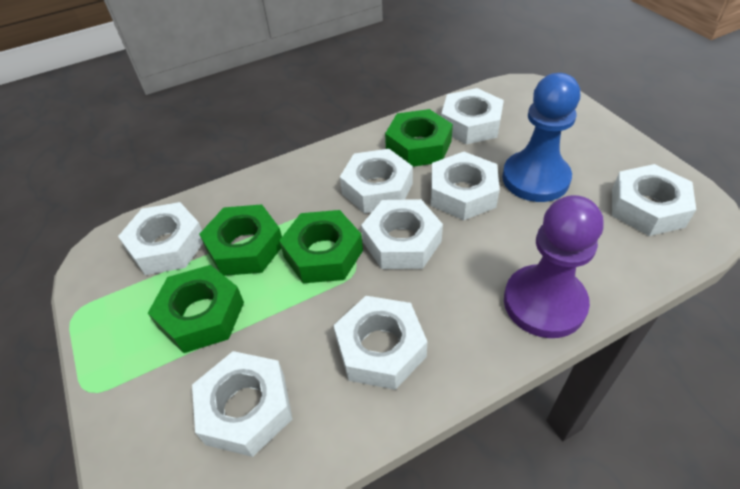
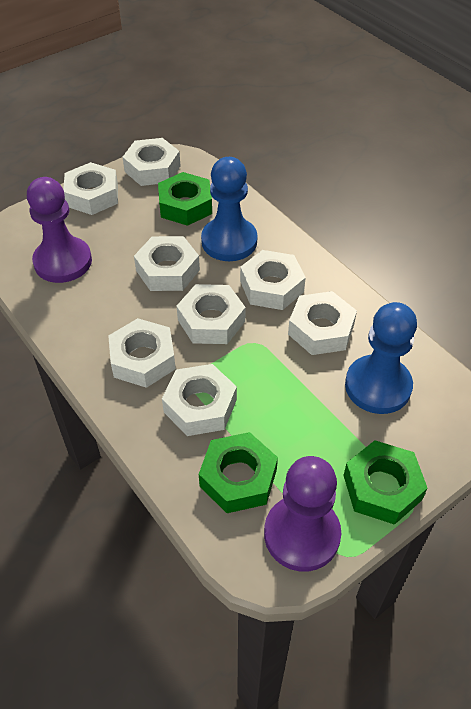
blue pawn: 1 -> 2
green nut: 4 -> 3
purple pawn: 1 -> 2

